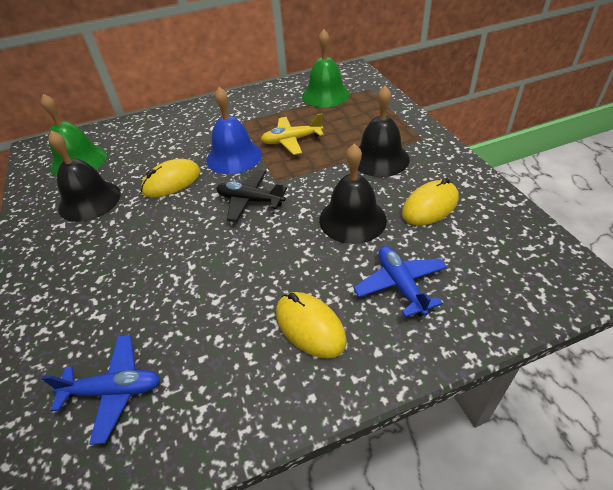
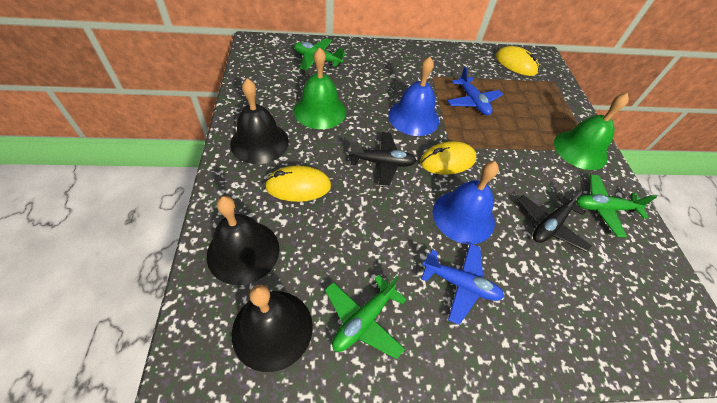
black plane: 1 -> 2
blue bell: 1 -> 2
green plane: 0 -> 3
yellow plane: 1 -> 0

